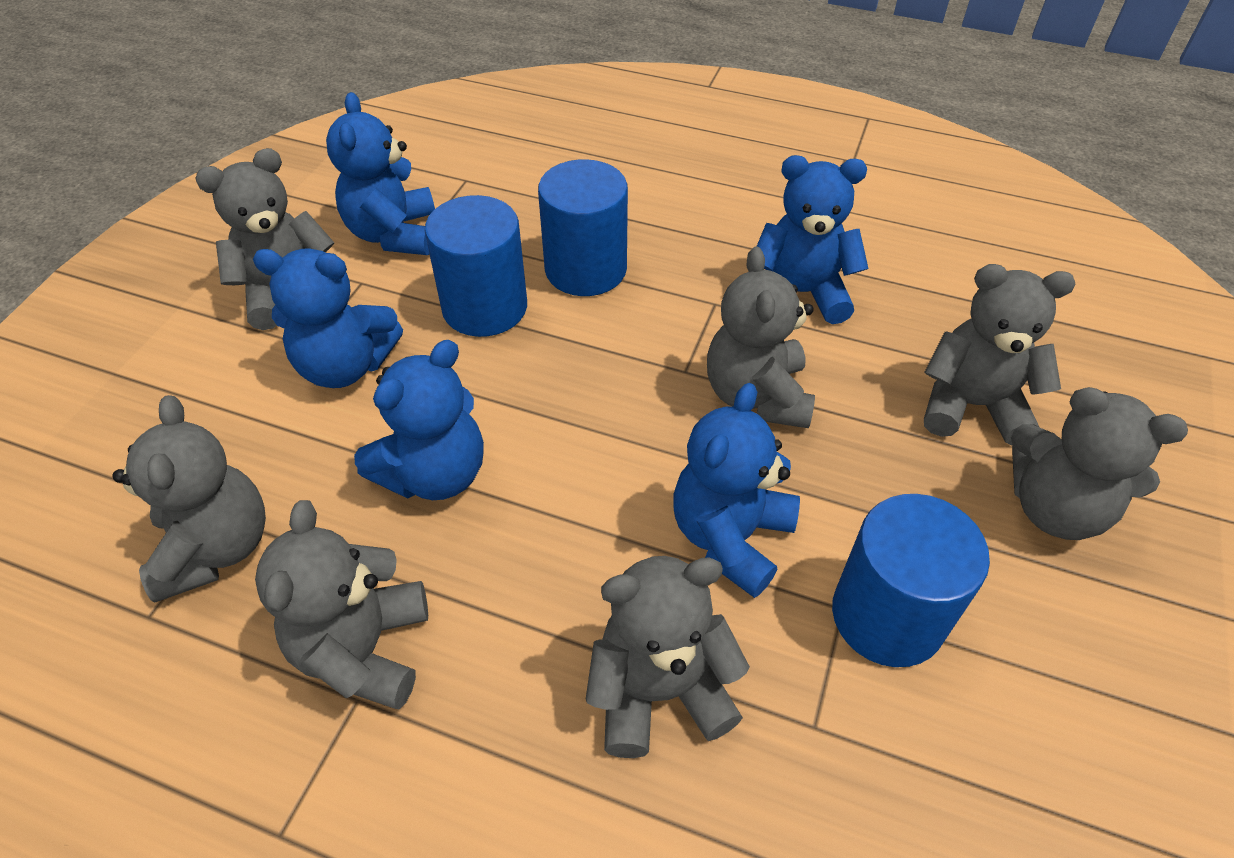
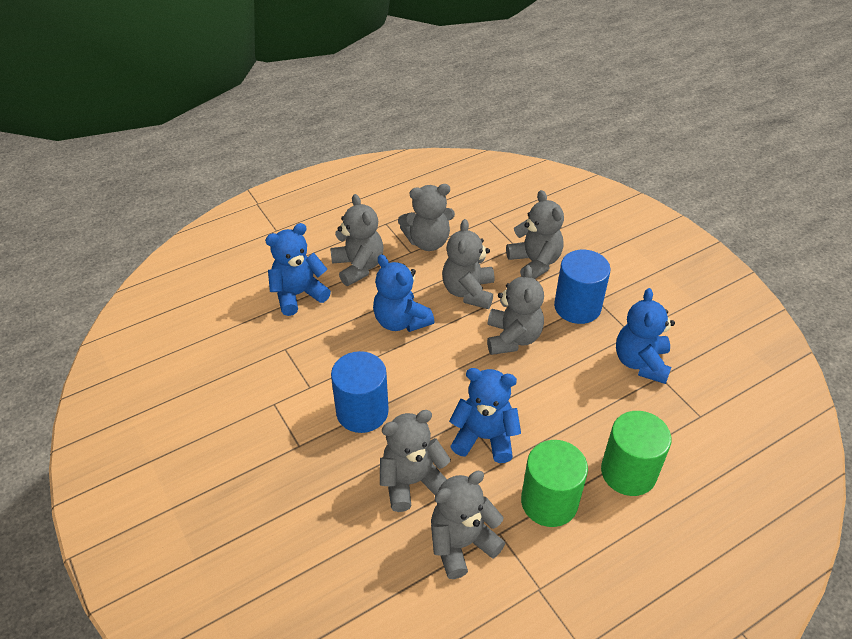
blue cylinder: 3 -> 2
blue teddy bear: 5 -> 4
green cylinder: 0 -> 2

